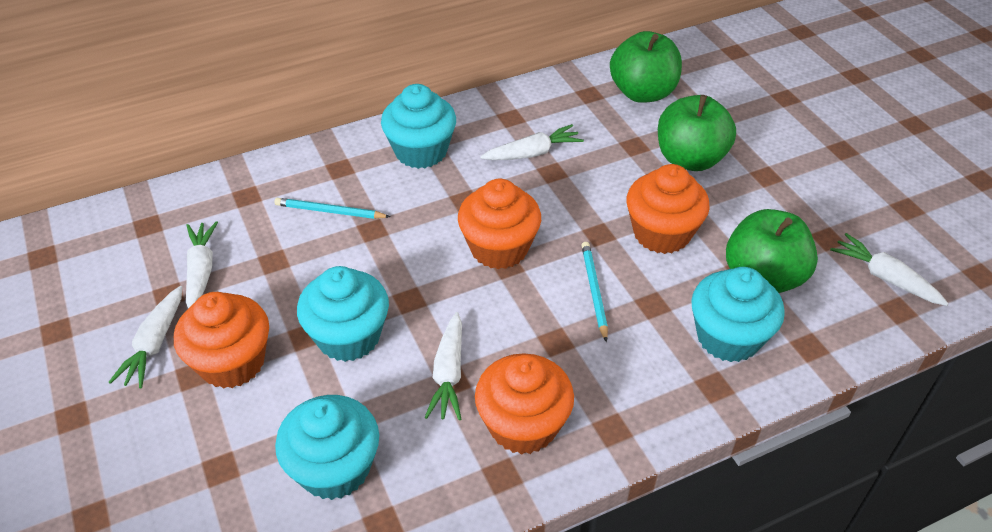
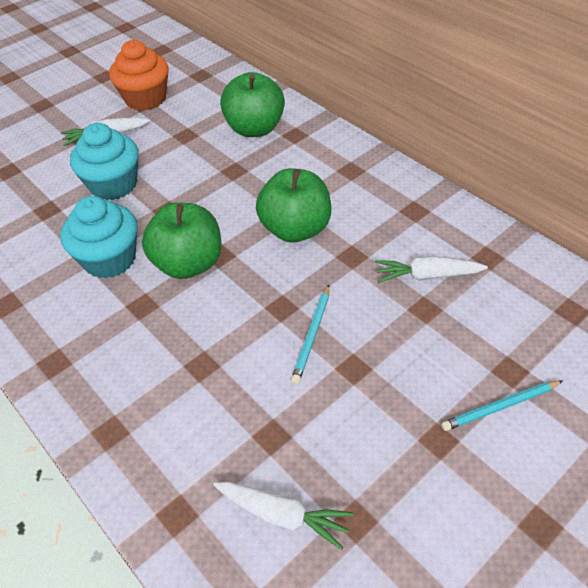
orange cupcake: 4 -> 1
turquoise cupcake: 4 -> 2
white carrot: 5 -> 3

